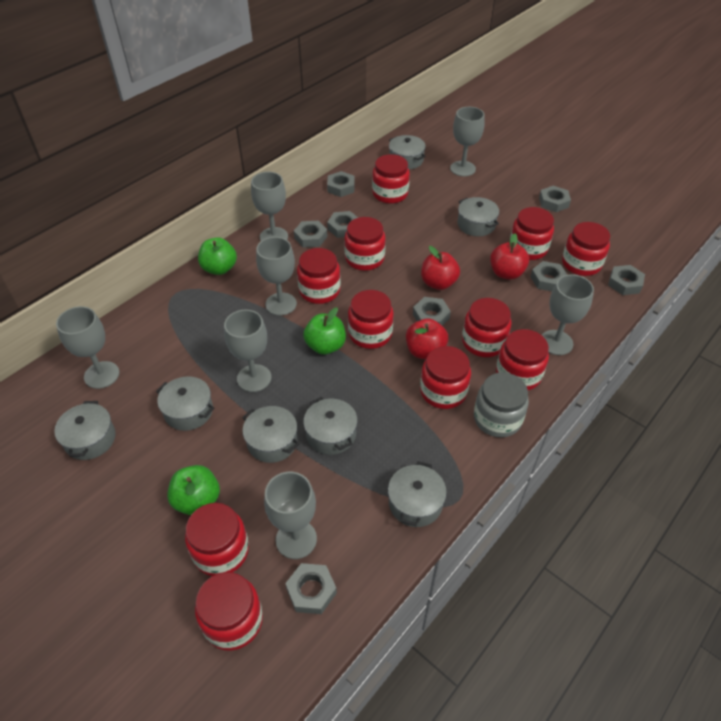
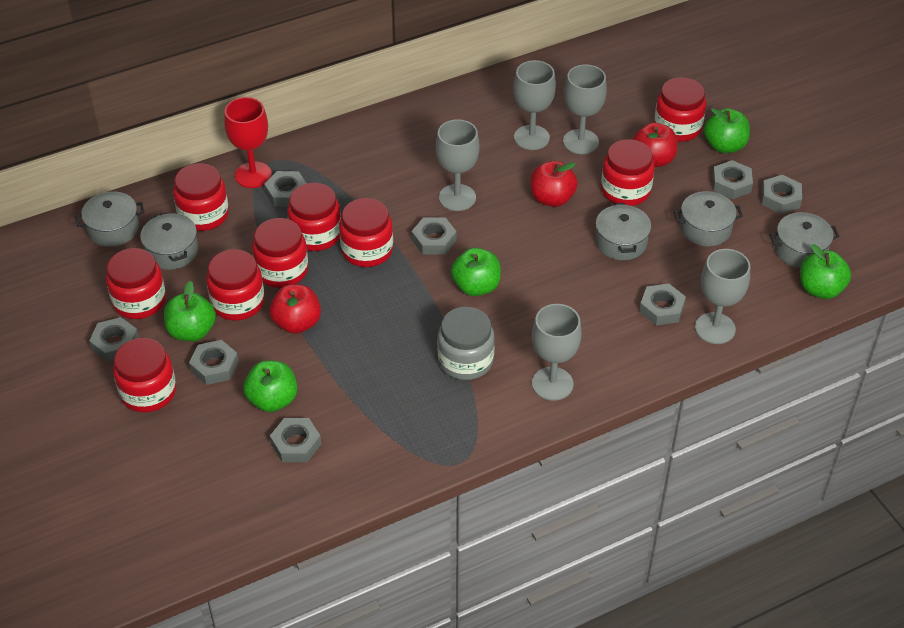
green apple: 3 -> 5
grey goblet: 7 -> 5
grey pot: 7 -> 5
red goblet: 0 -> 1
red jar: 11 -> 9

